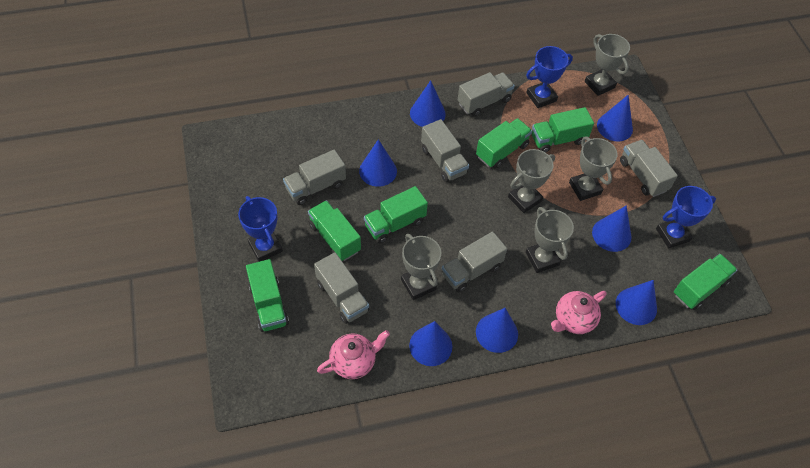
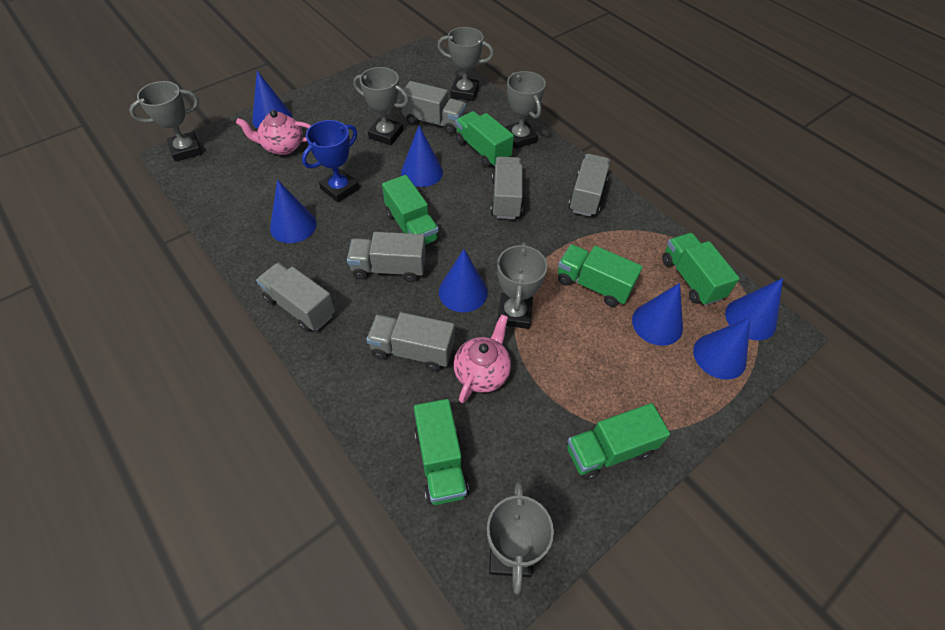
blue trophy: 3 -> 1
grey trophy: 5 -> 6

